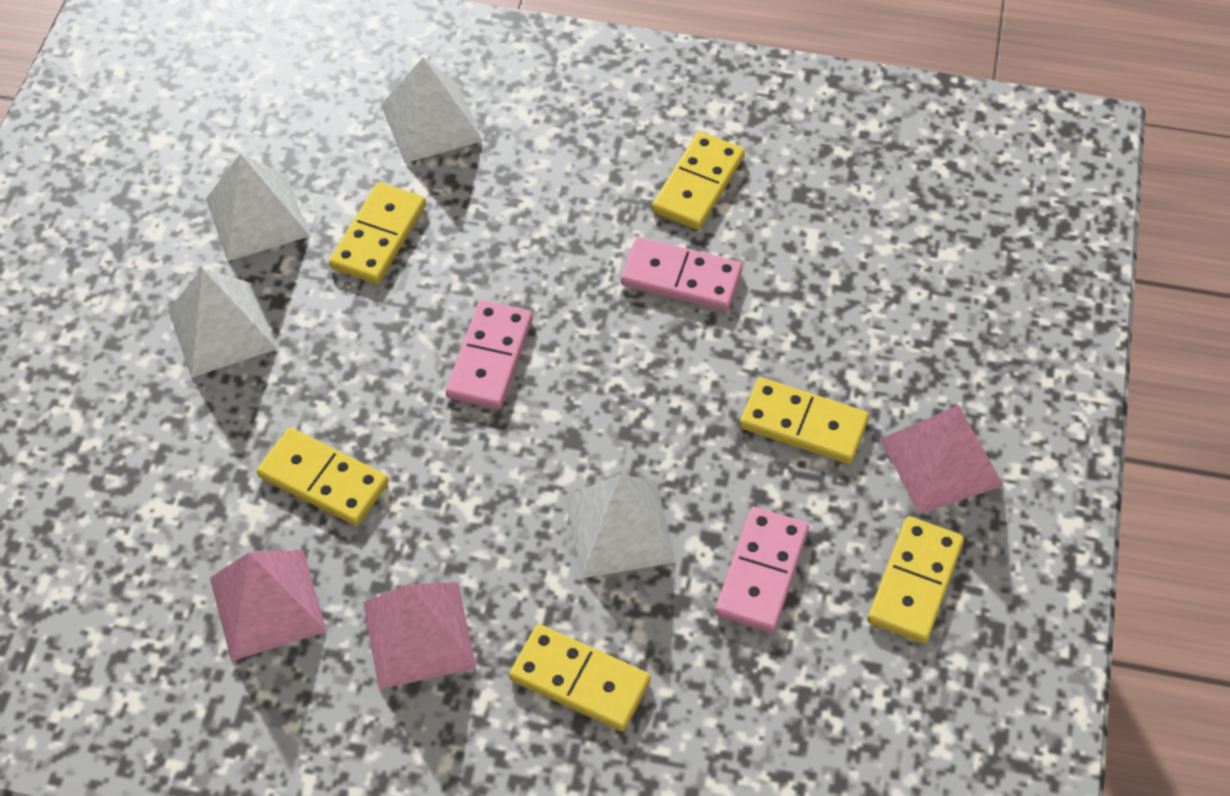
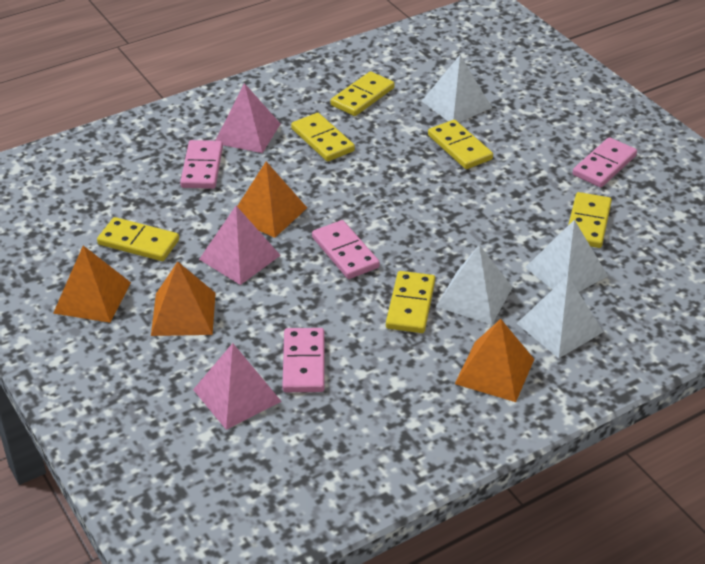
orange pyramid: 0 -> 4
pink domino: 3 -> 4

